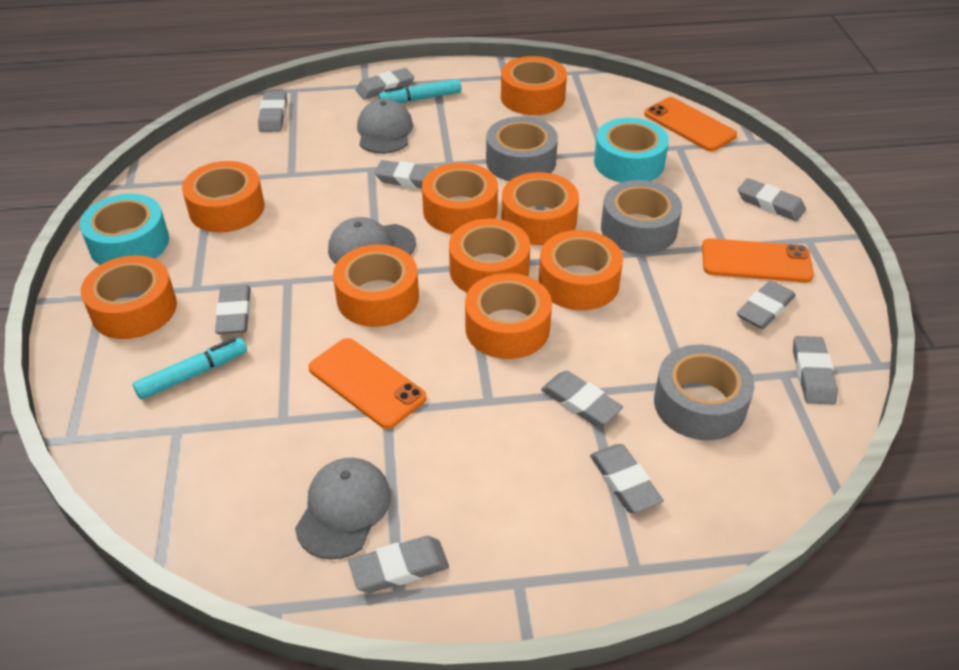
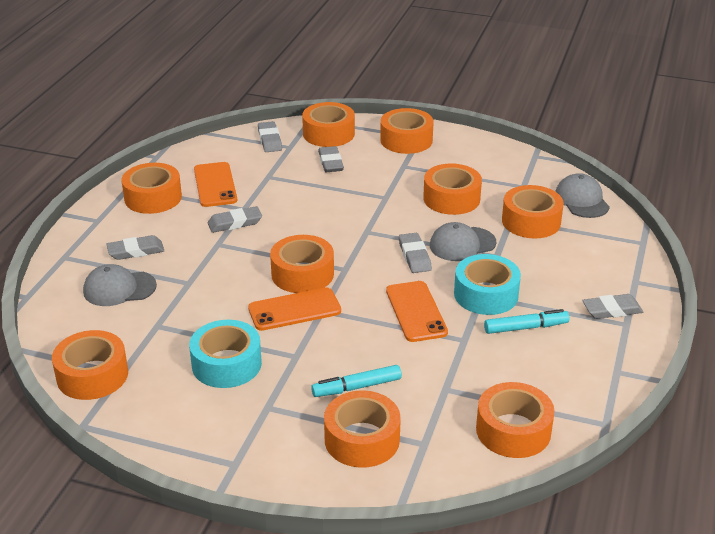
grey eraser: 10 -> 6
grey tape: 3 -> 0

